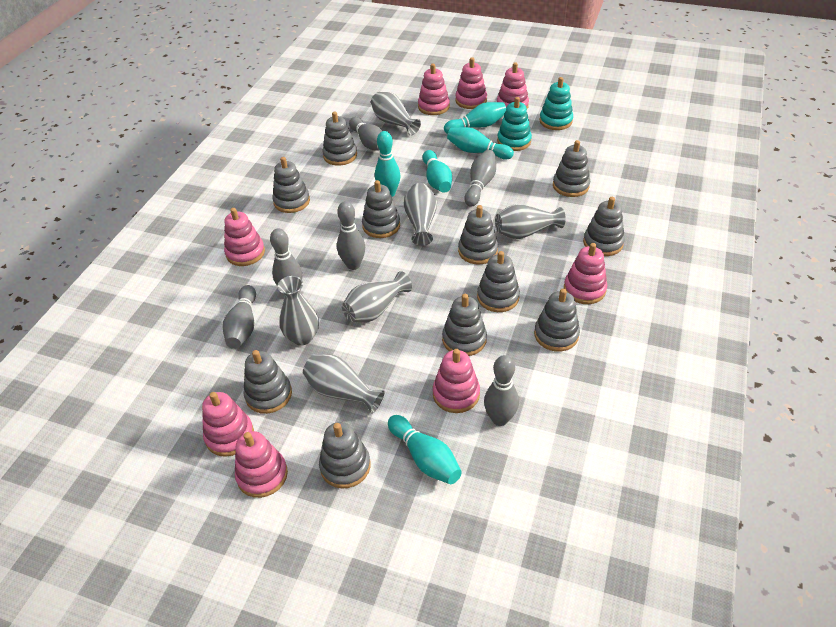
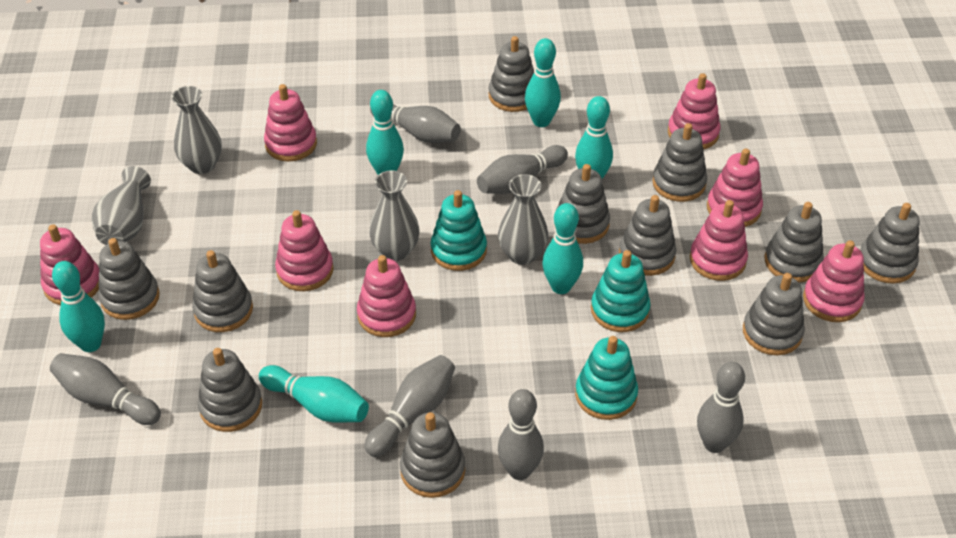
grey vase: 6 -> 4
turquoise bowling pin: 5 -> 6
turquoise stacking toy: 2 -> 3

